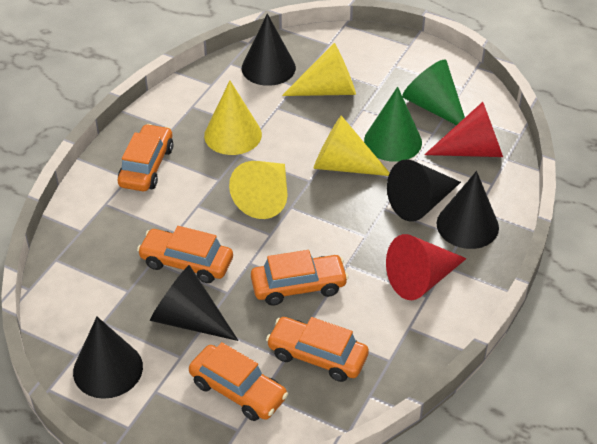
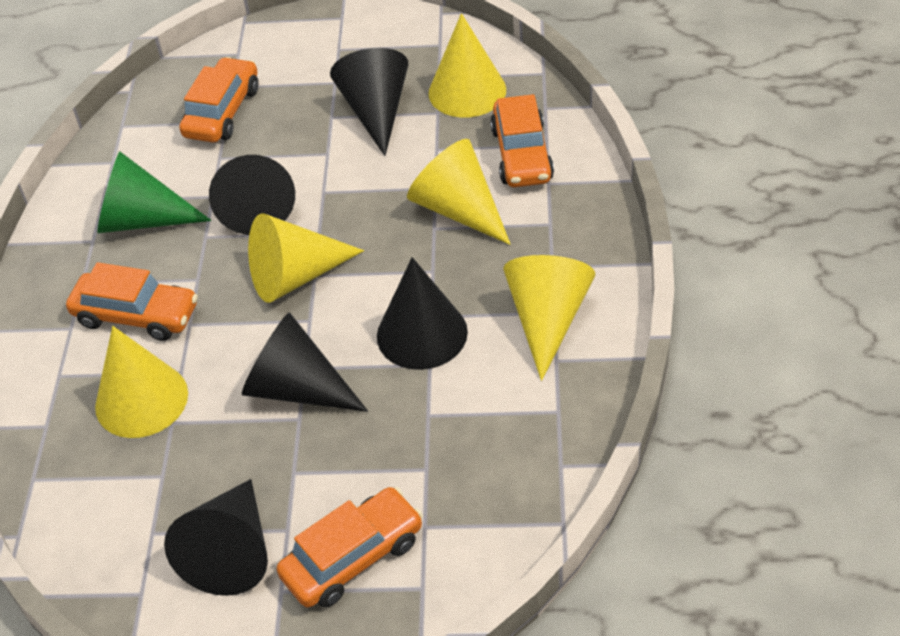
green cone: 2 -> 1
orange car: 5 -> 4
red cone: 2 -> 0
yellow cone: 4 -> 5

